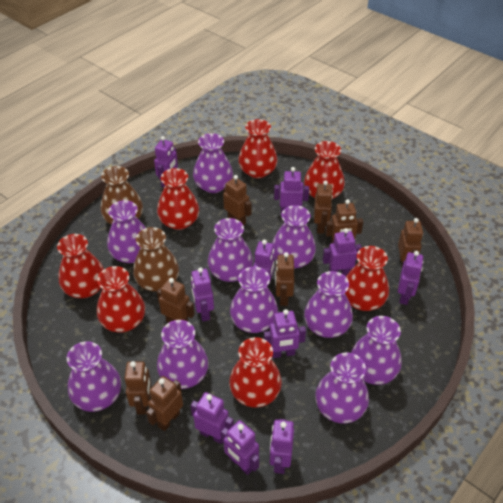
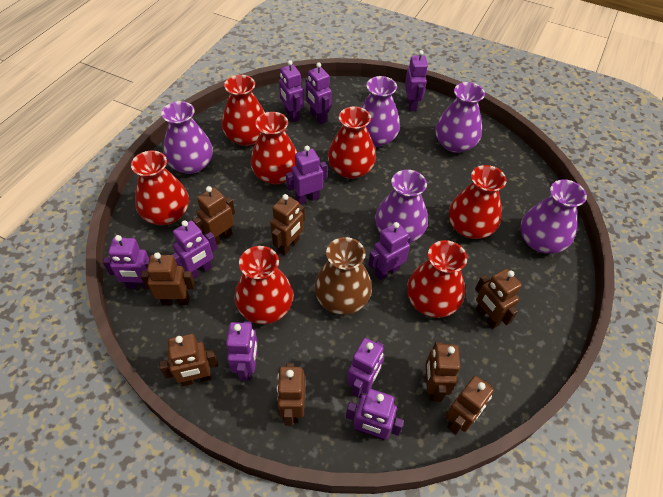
brown vase: 2 -> 1
purple vase: 10 -> 5

